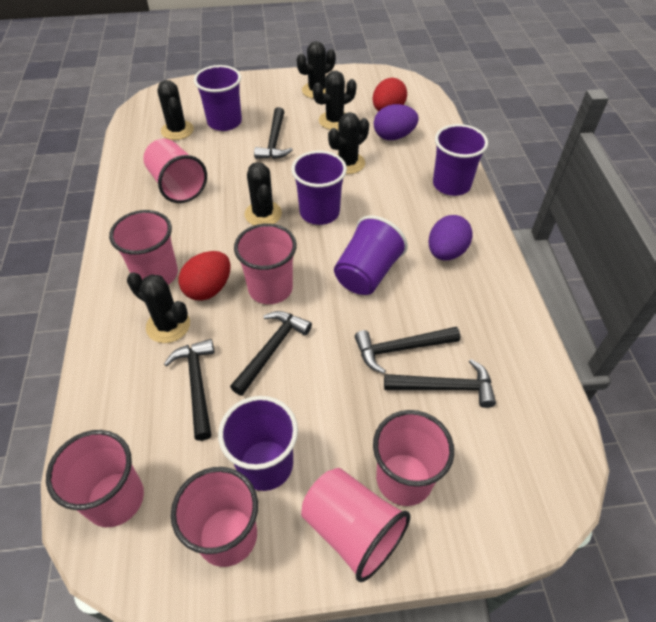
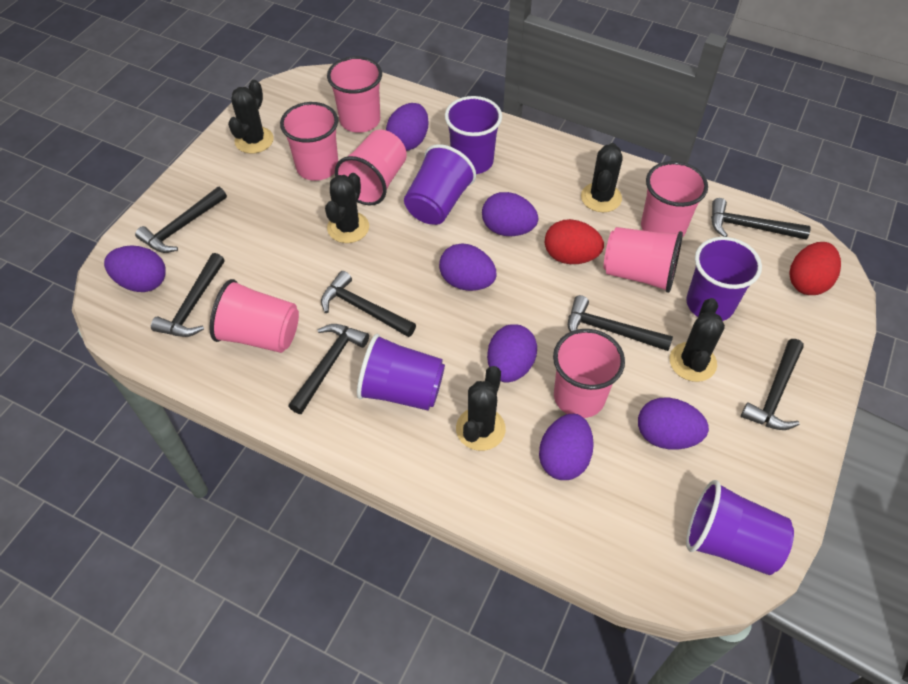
black cactus: 6 -> 5
black hammer: 5 -> 7
purple egg: 2 -> 7

